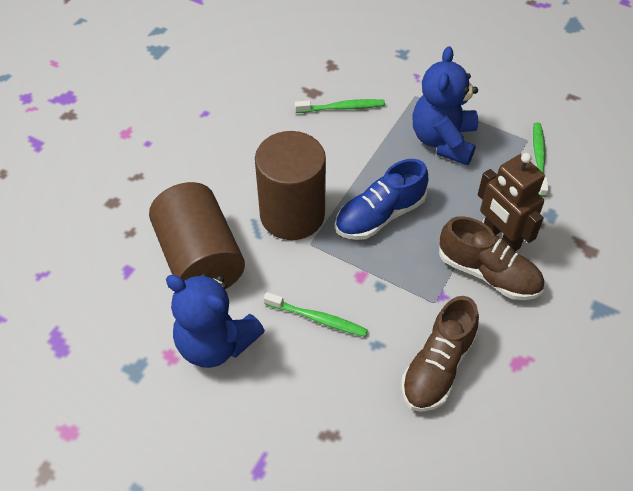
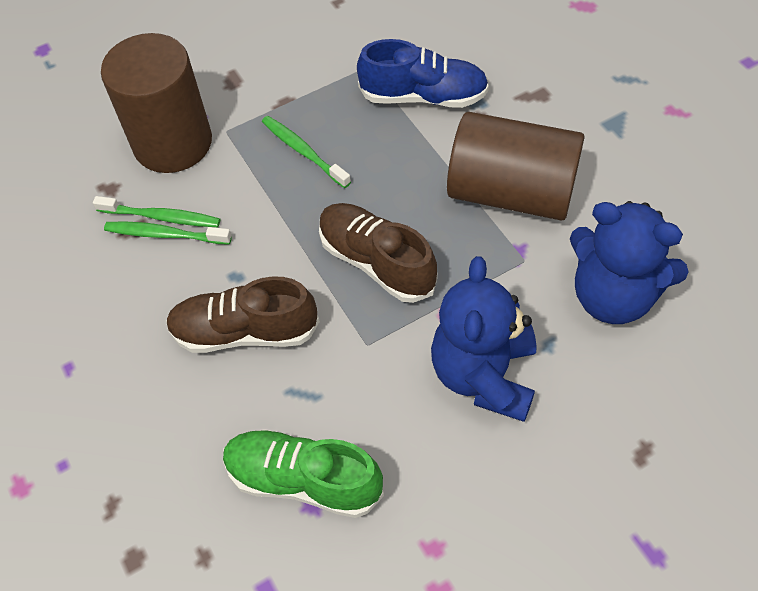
brown robot: 1 -> 0
green shoe: 0 -> 1

